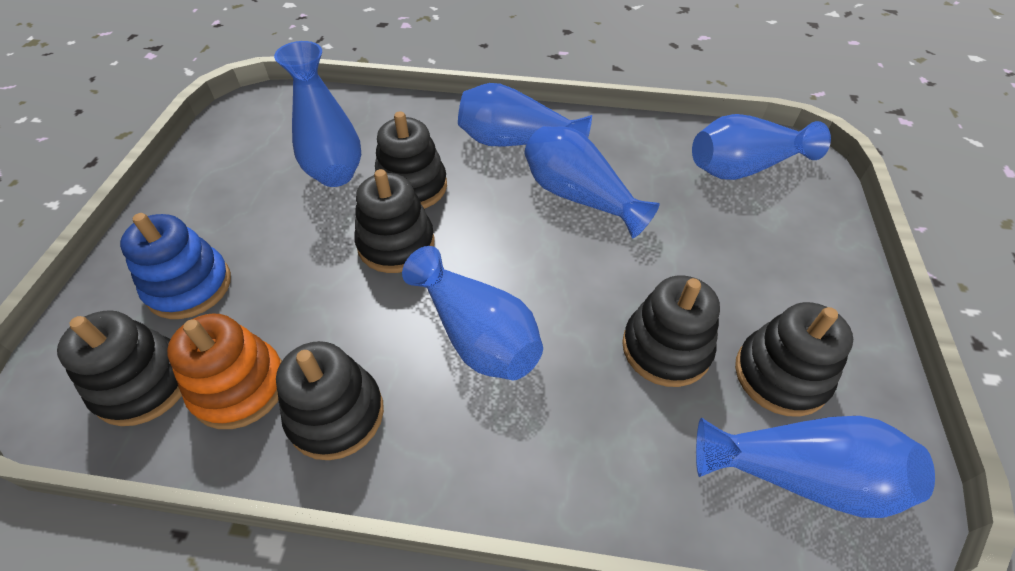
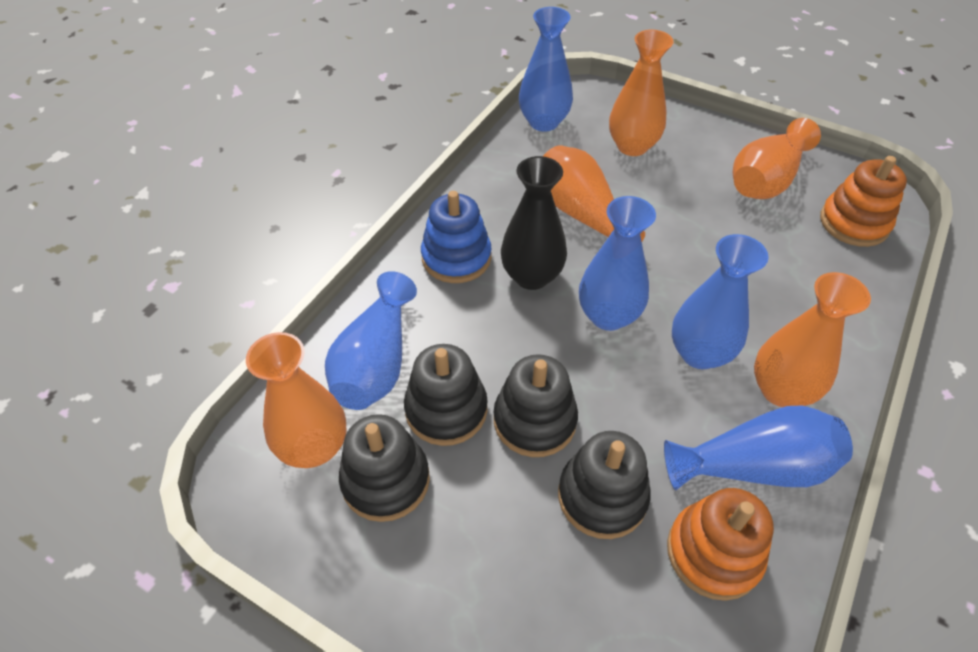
black stacking toy: 6 -> 4
black vase: 0 -> 1
blue vase: 6 -> 5
orange stacking toy: 1 -> 2
orange vase: 0 -> 5

